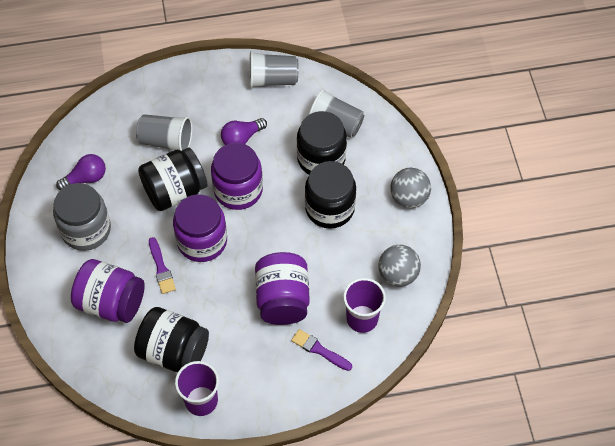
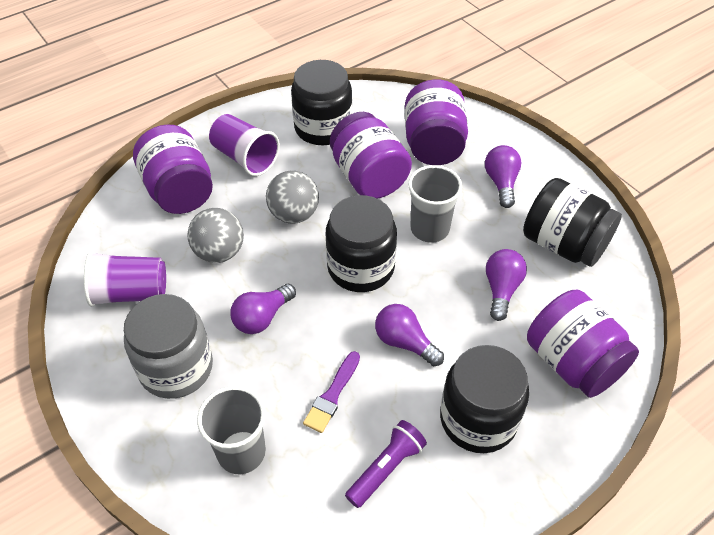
grey cup: 3 -> 2
purple brush: 2 -> 1
purple flashlight: 0 -> 1
purple light bulb: 2 -> 4

